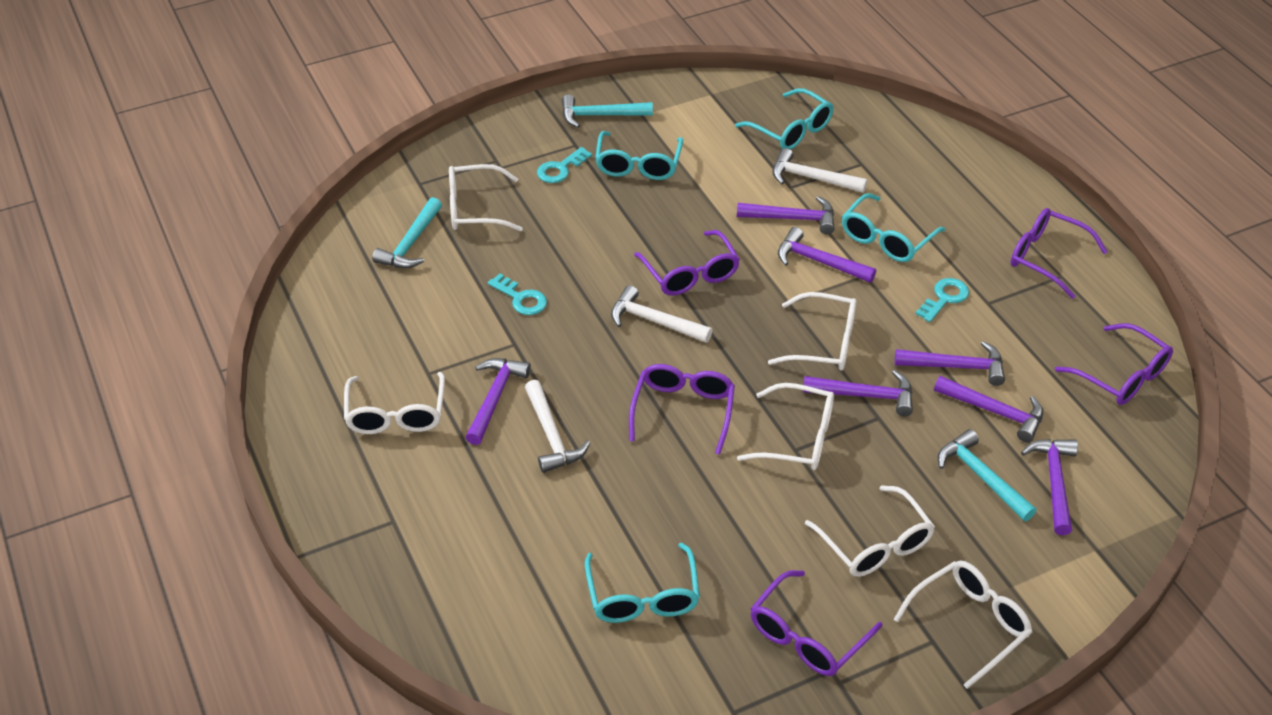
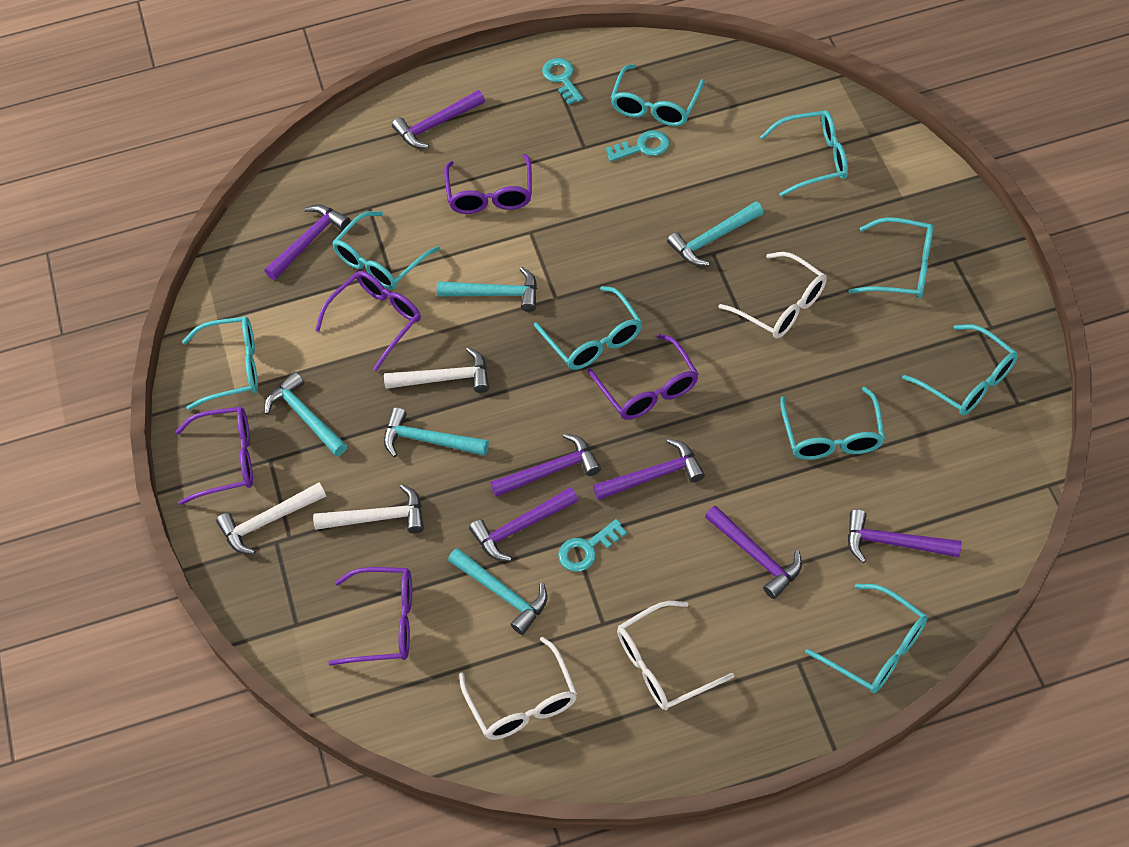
turquoise glasses: 4 -> 9
turquoise hammer: 3 -> 5
white glasses: 6 -> 3

